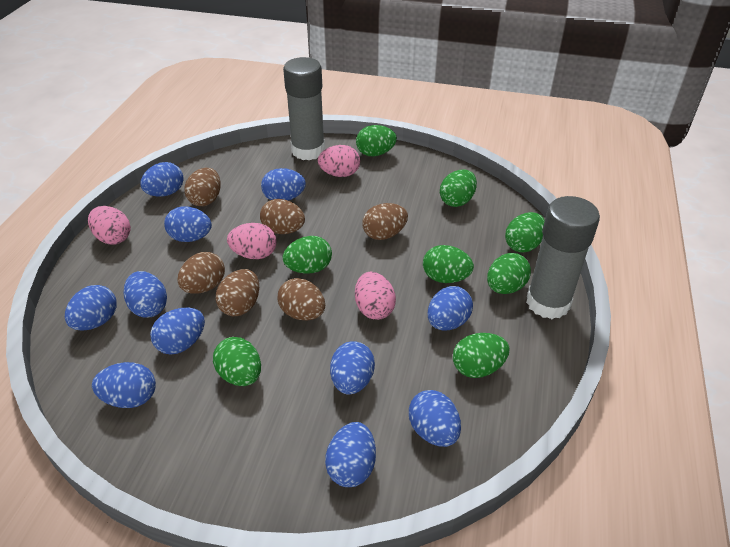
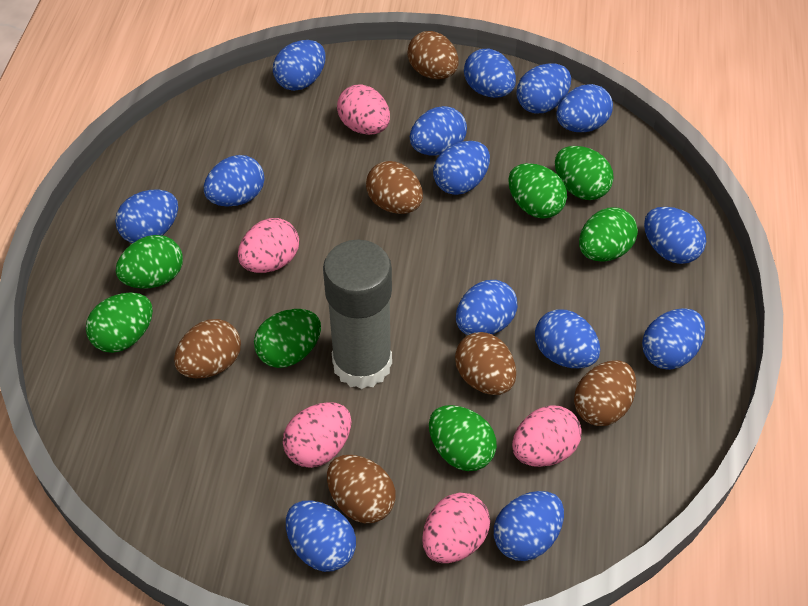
blue egg: 11 -> 14
green egg: 8 -> 7
grey glue stick: 2 -> 1
pink egg: 4 -> 5

